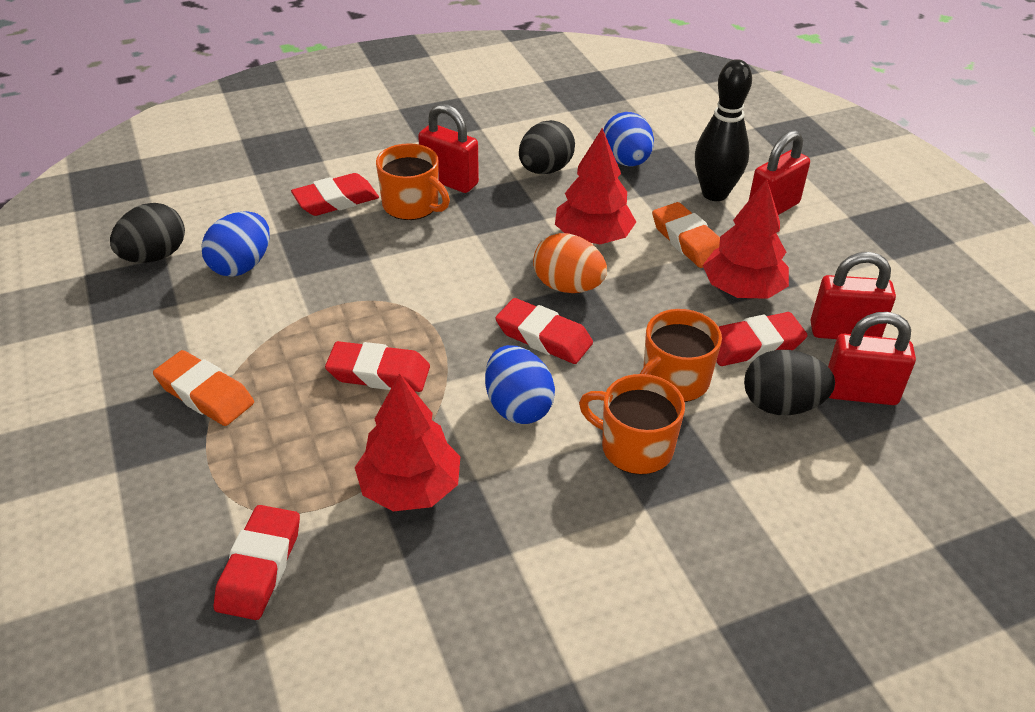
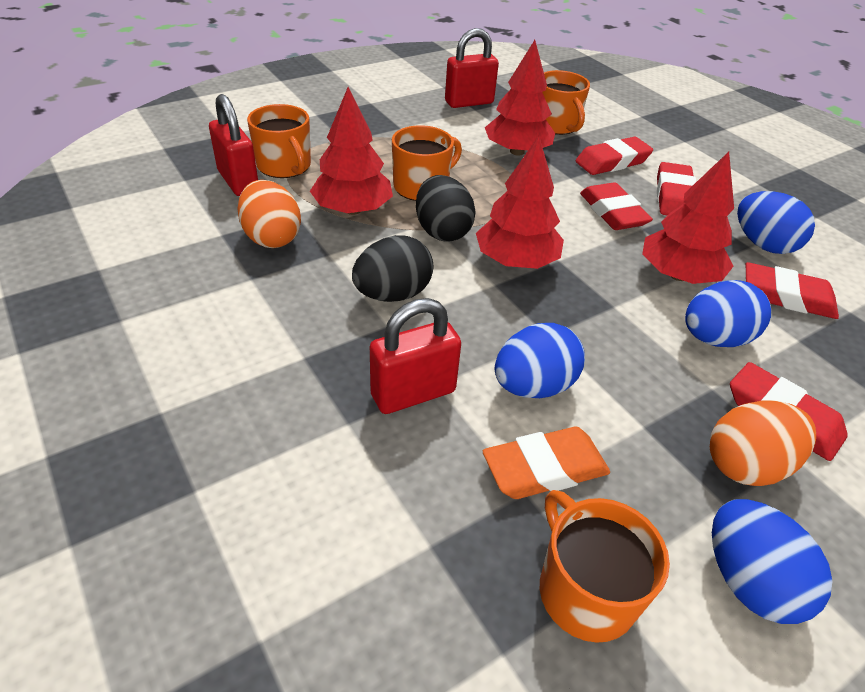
black bowling pin: 1 -> 0
black egg: 3 -> 2
blue egg: 3 -> 4
orange egg: 1 -> 2
orange eraser: 2 -> 1
orange mug: 3 -> 4
red padlock: 4 -> 3
red tree: 3 -> 4

